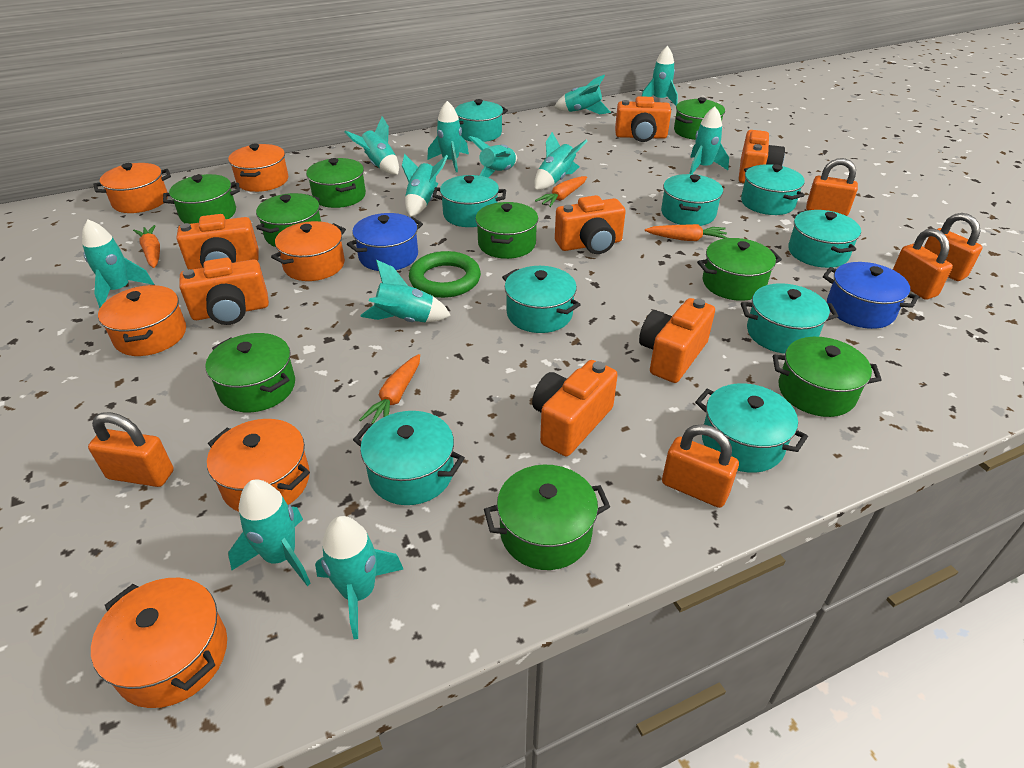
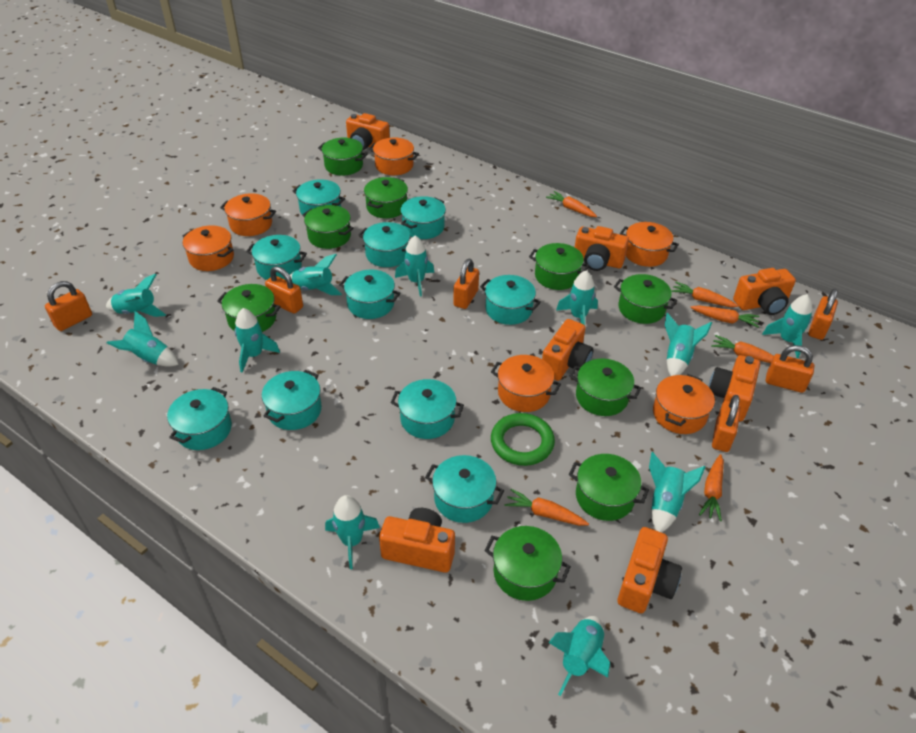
blue pot: 2 -> 0
orange carrot: 4 -> 6
orange padlock: 5 -> 6
turquoise pot: 9 -> 10
turquoise rocket: 12 -> 11

